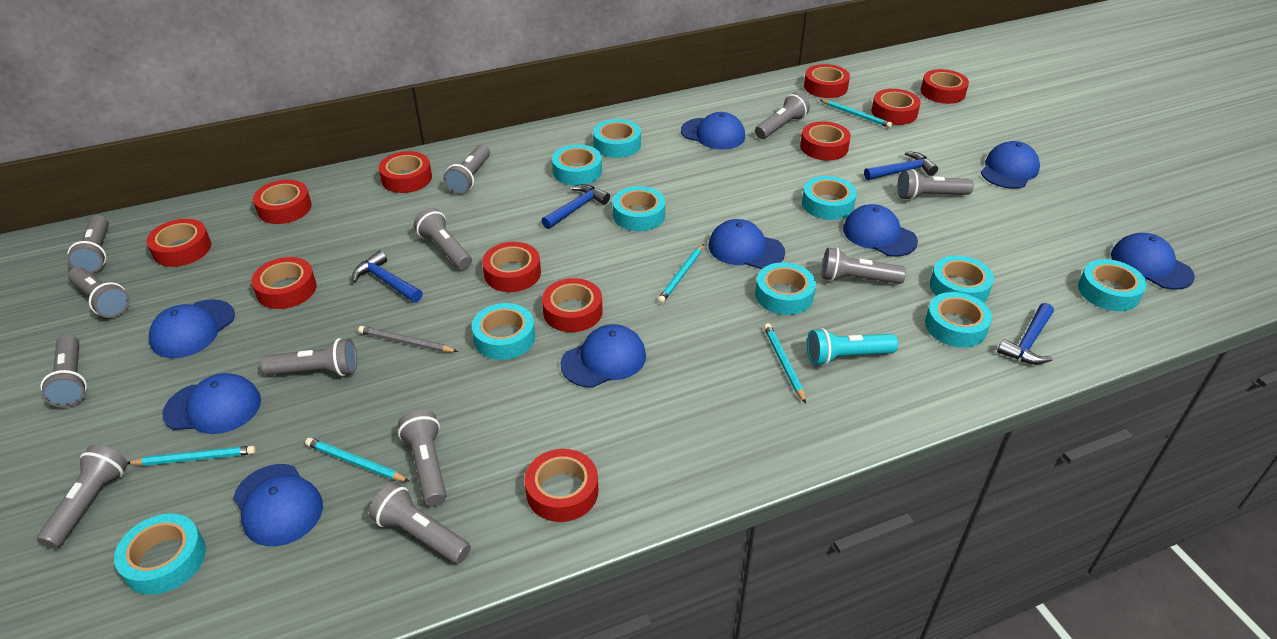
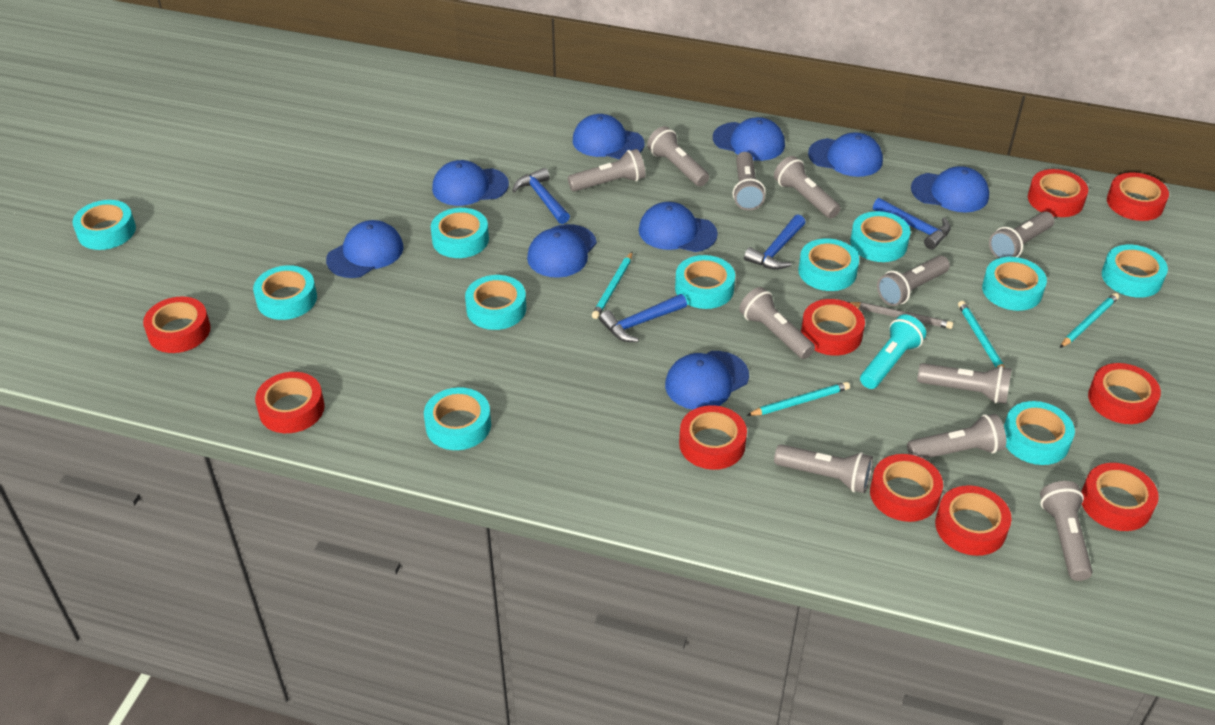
grey flashlight: 12 -> 11
red tape: 11 -> 10
turquoise pencil: 5 -> 4
turquoise tape: 10 -> 11

